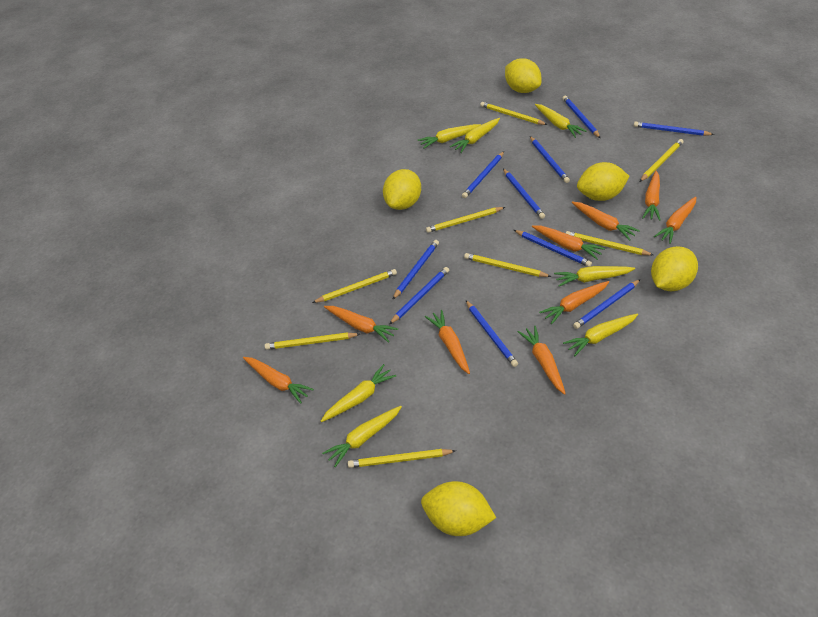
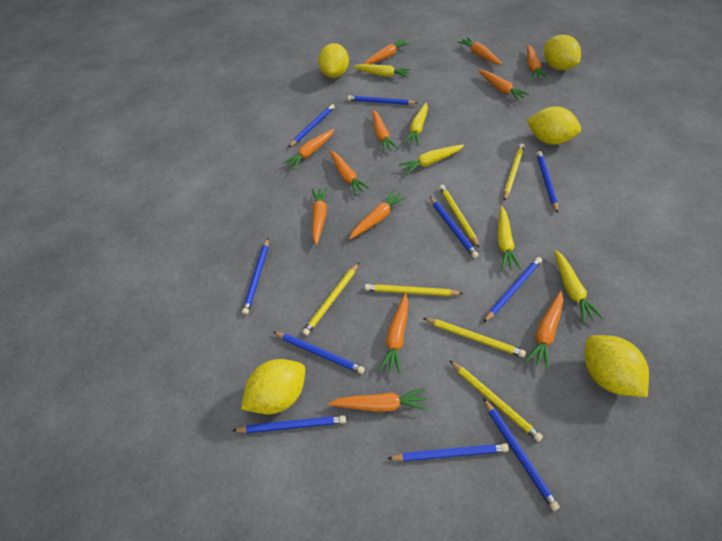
orange carrot: 9 -> 12
yellow carrot: 7 -> 5
yellow pencil: 8 -> 6

